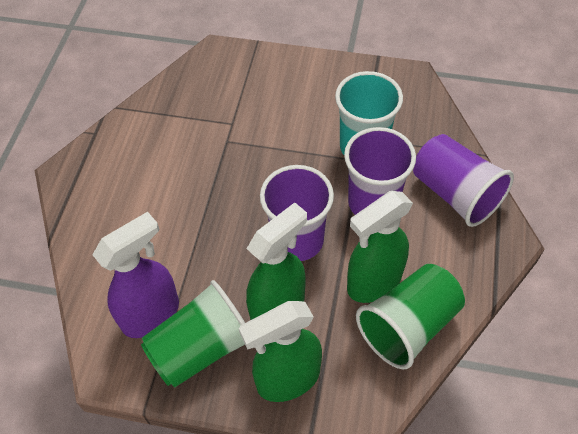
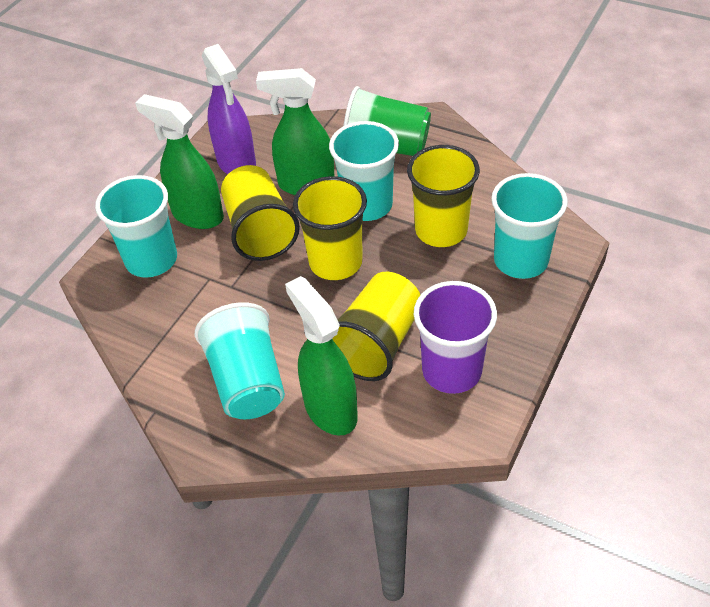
green cup: 2 -> 1
purple cup: 3 -> 1
turquoise cup: 1 -> 4
yellow cup: 0 -> 4

